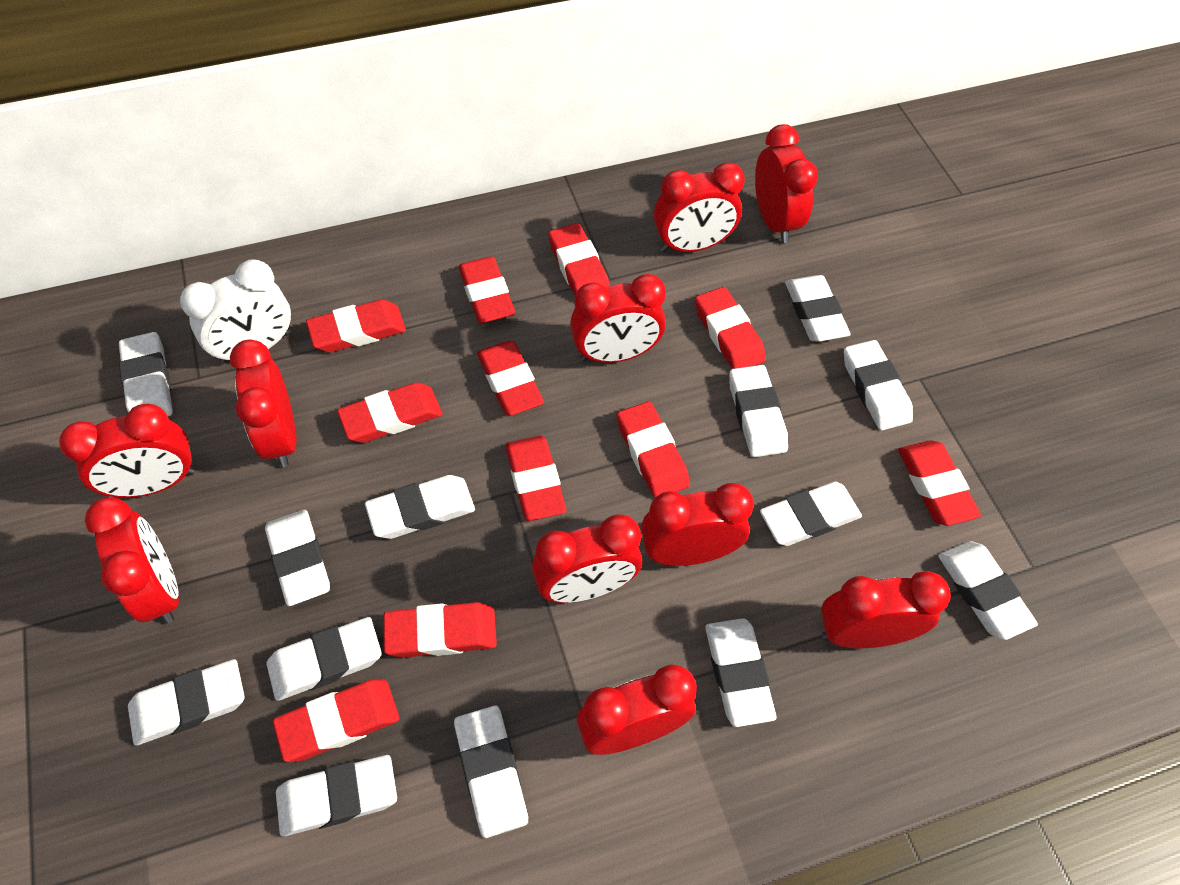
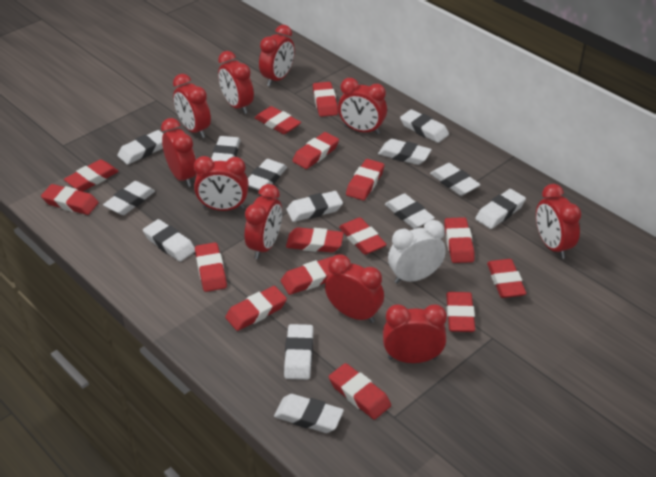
red eraser: 11 -> 15

